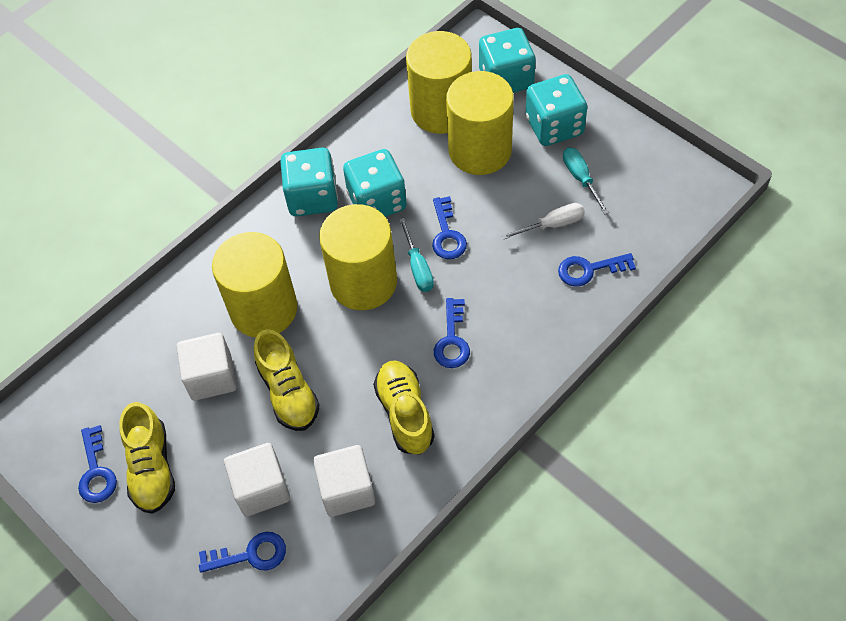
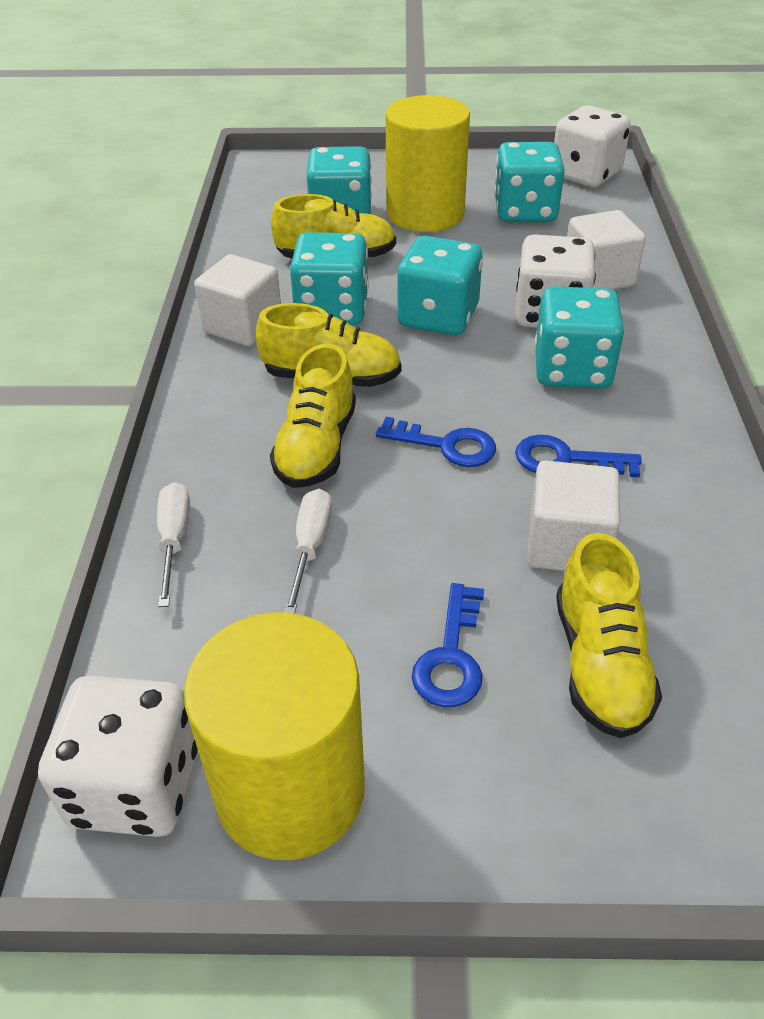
blue key: 5 -> 3
turquoise dice: 4 -> 5
turquoise screwdriver: 2 -> 0
white dice: 0 -> 3
white screwdriver: 1 -> 2
yellow cylinder: 4 -> 2
yellow shoe: 3 -> 4

